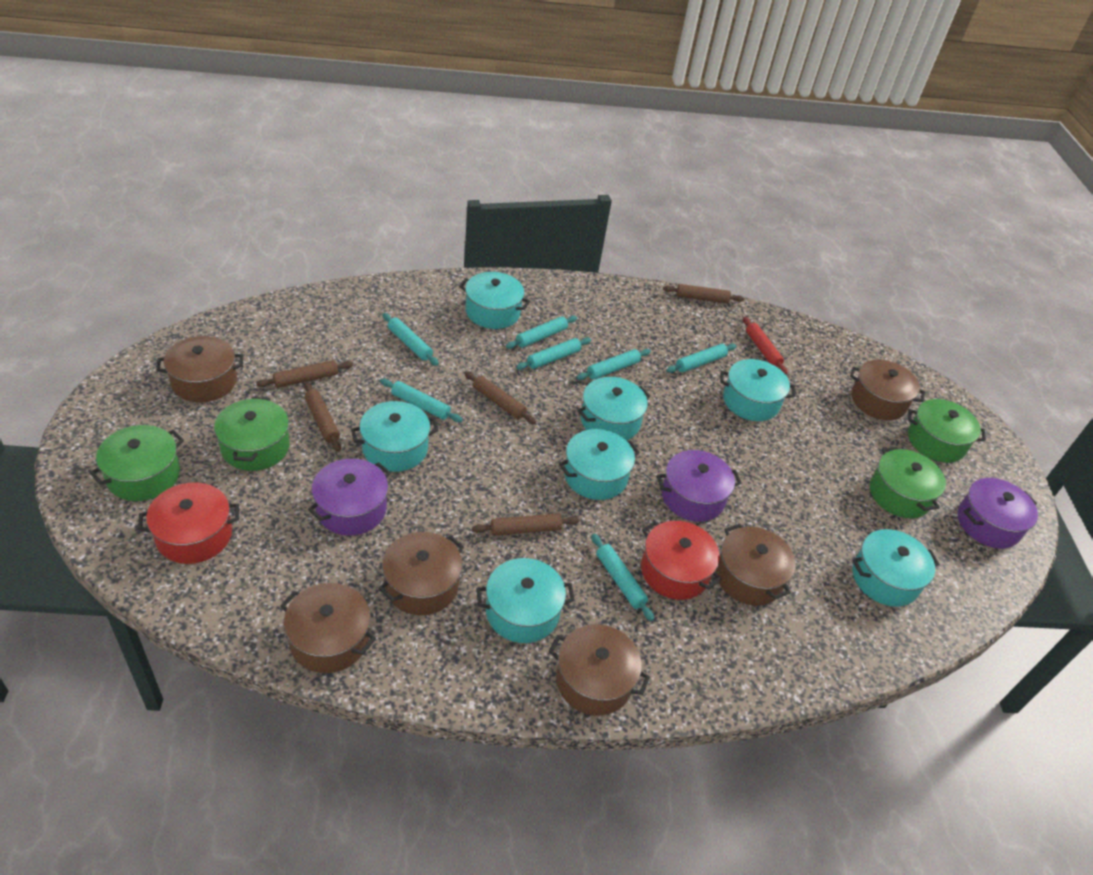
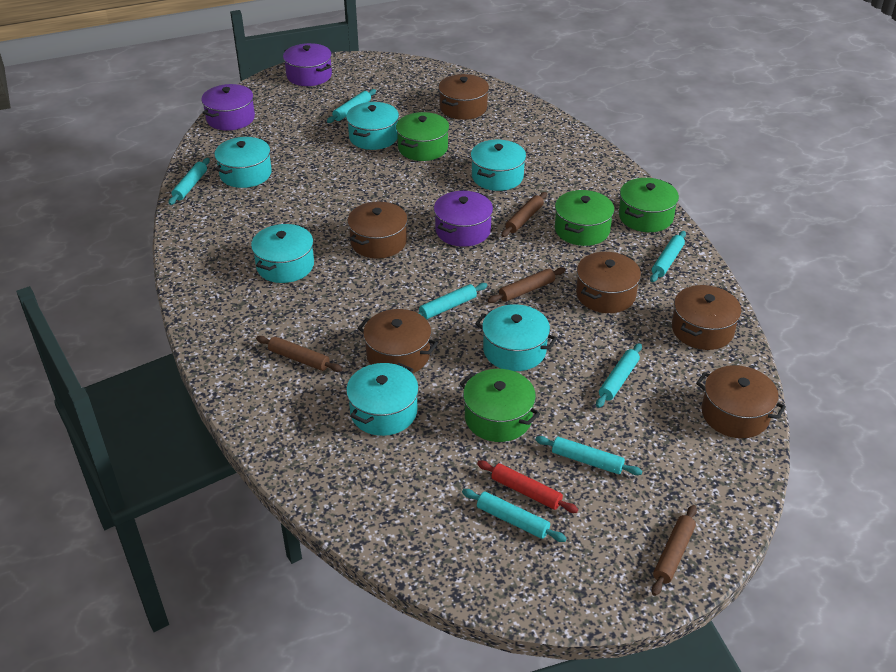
brown rolling pin: 5 -> 4
red pot: 2 -> 0
turquoise pot: 7 -> 6

